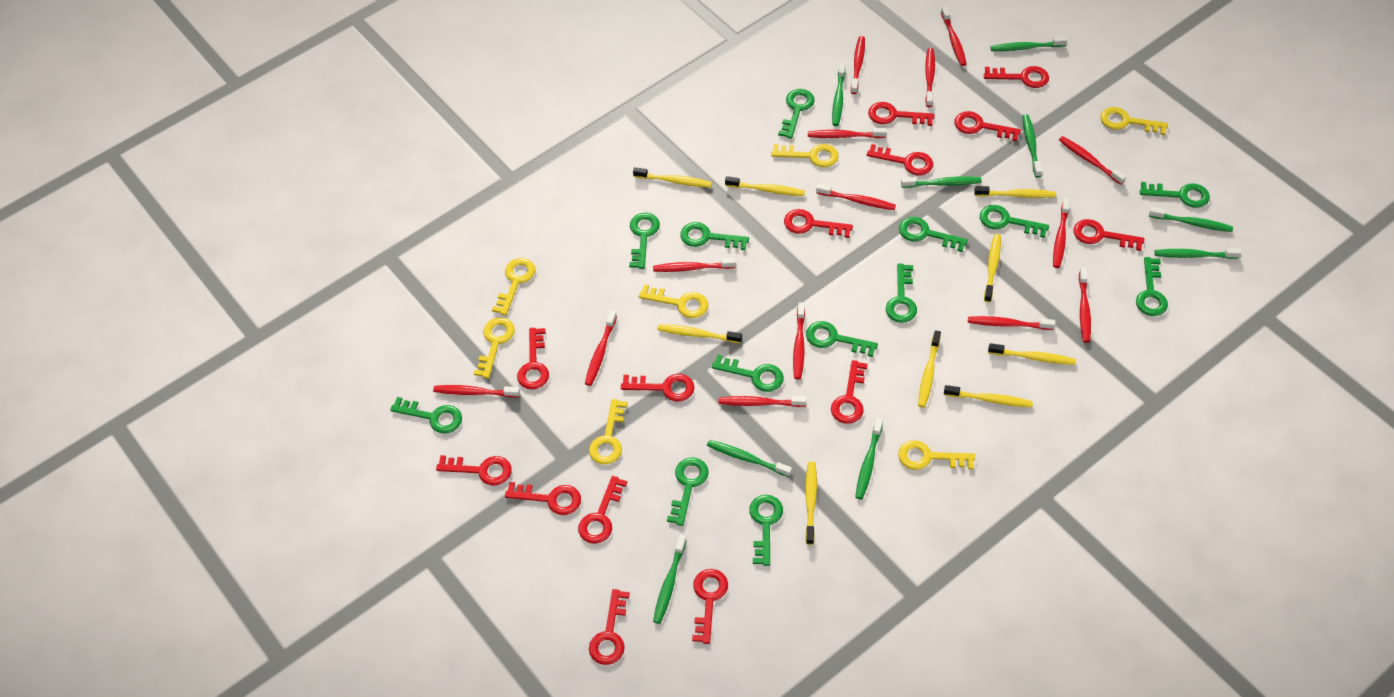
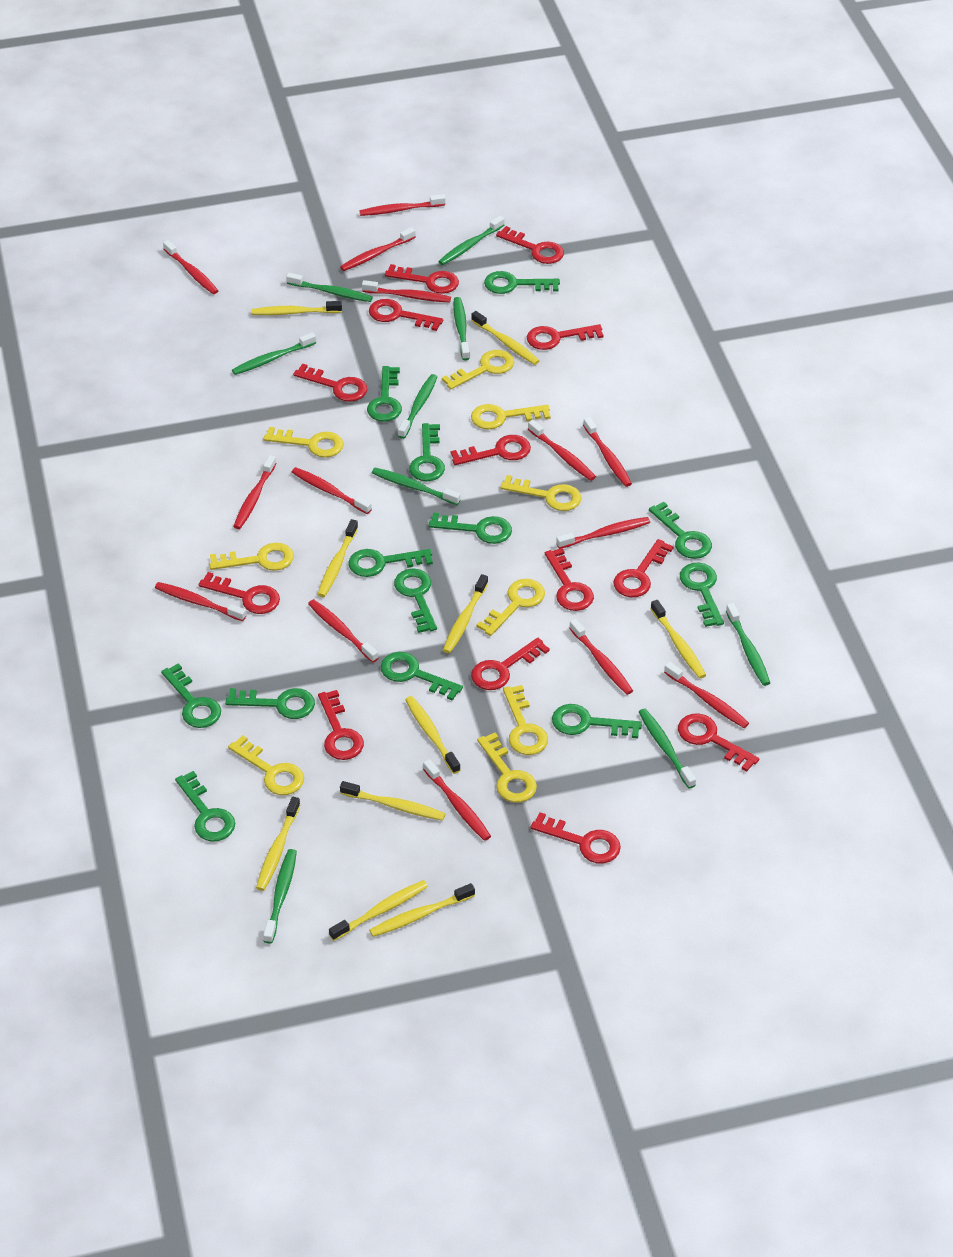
red key: 14 -> 13
yellow key: 7 -> 9
yellow toothbrush: 9 -> 10

